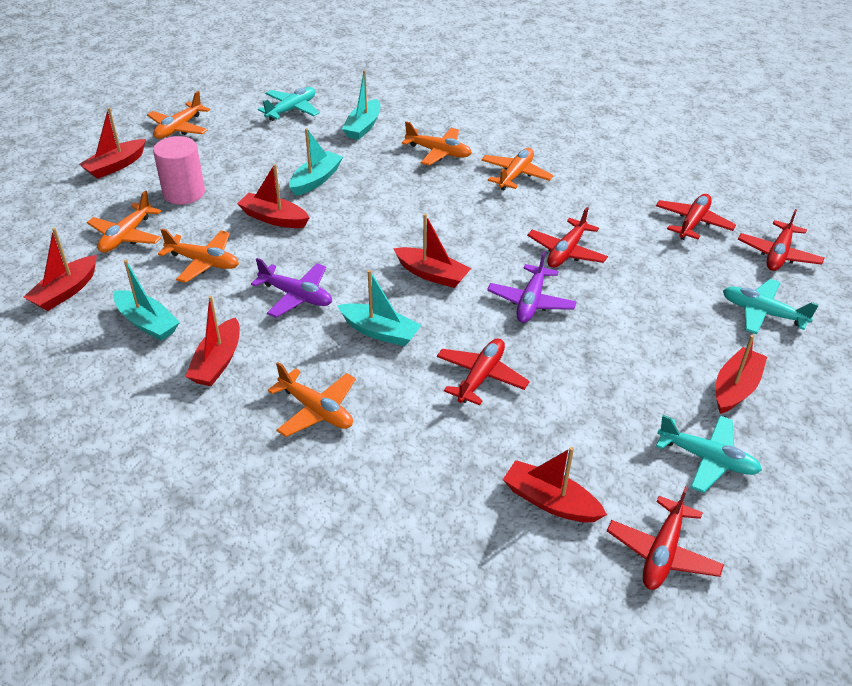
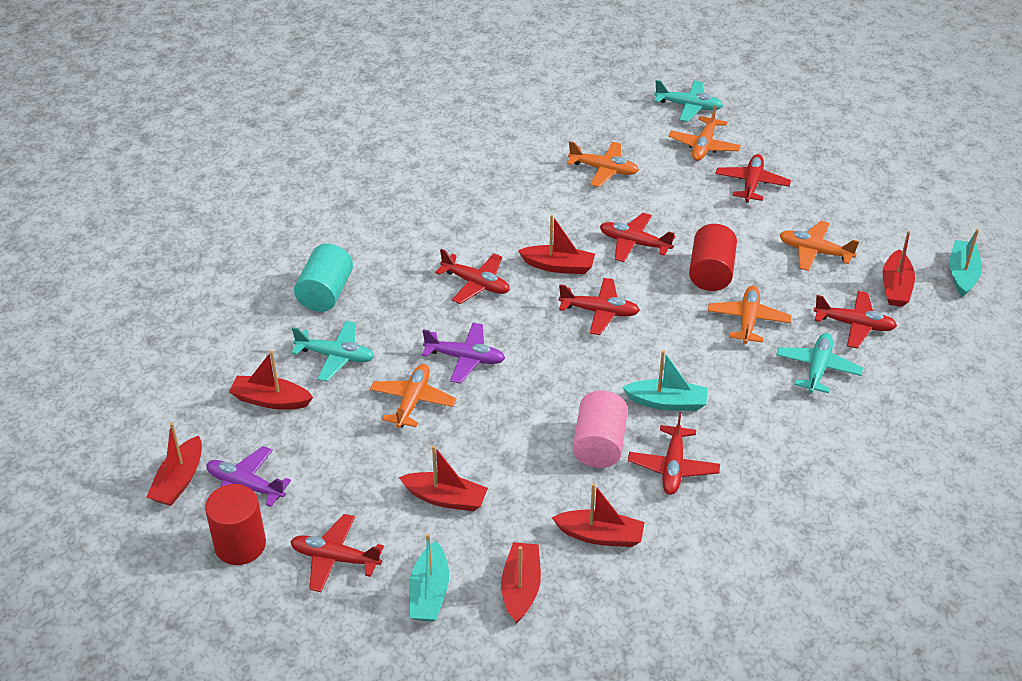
orange plane: 6 -> 5
red cylinder: 0 -> 2
red plane: 5 -> 7
turquoise boat: 4 -> 3
turquoise cylinder: 0 -> 1

